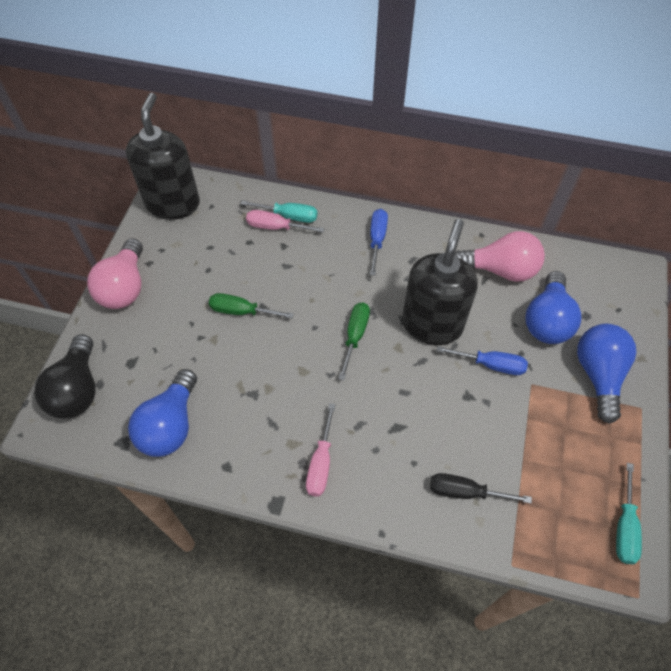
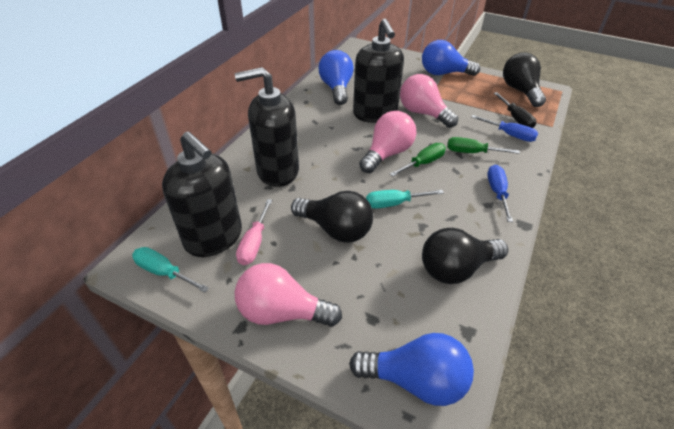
black light bulb: 1 -> 3
black soap dispenser: 2 -> 3
pink light bulb: 2 -> 3
pink screwdriver: 2 -> 1

